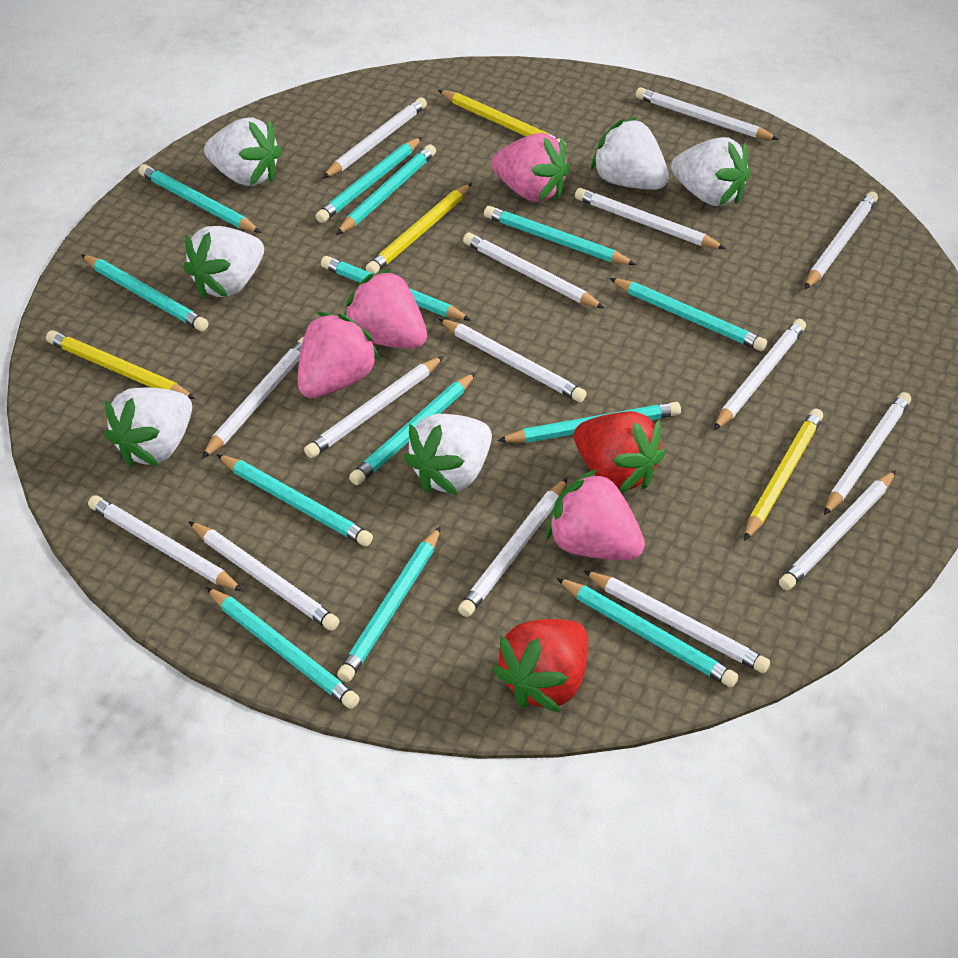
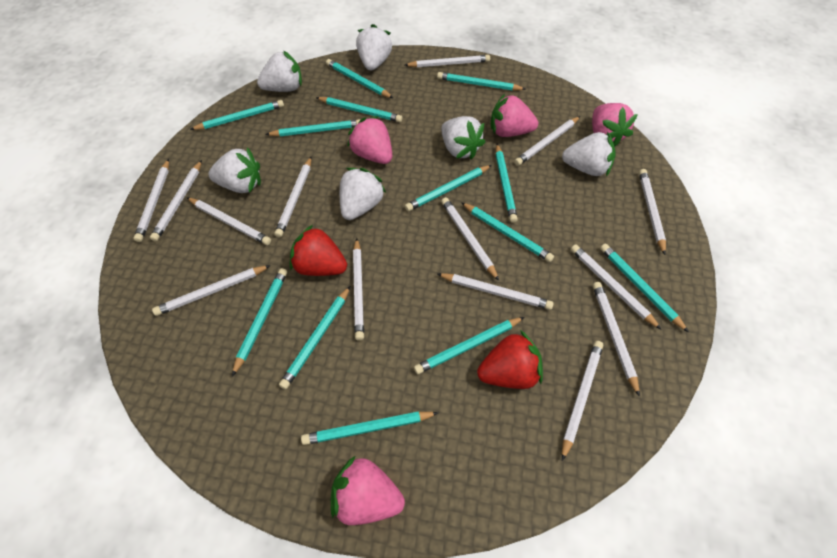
white pencil: 15 -> 14
yellow pencil: 4 -> 0

